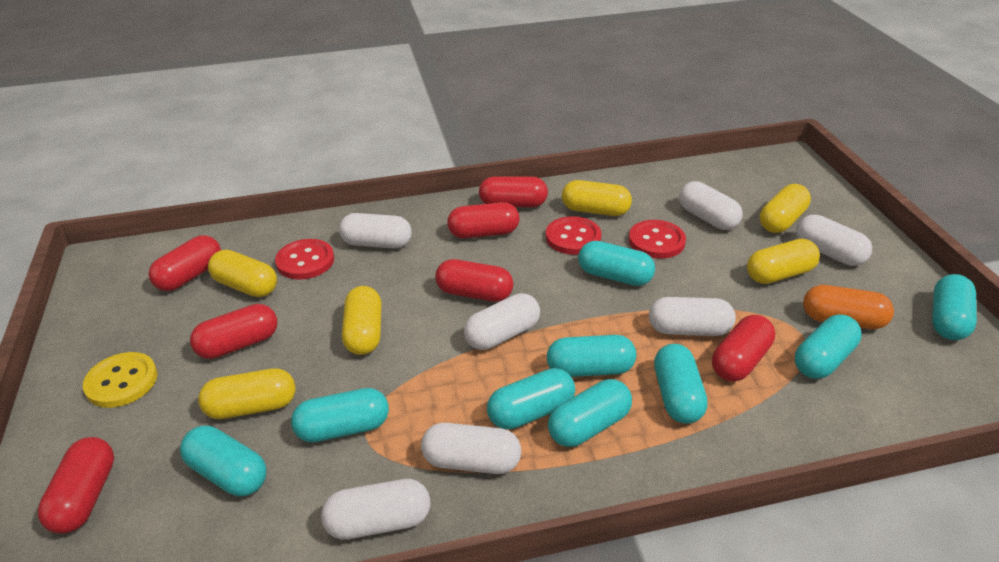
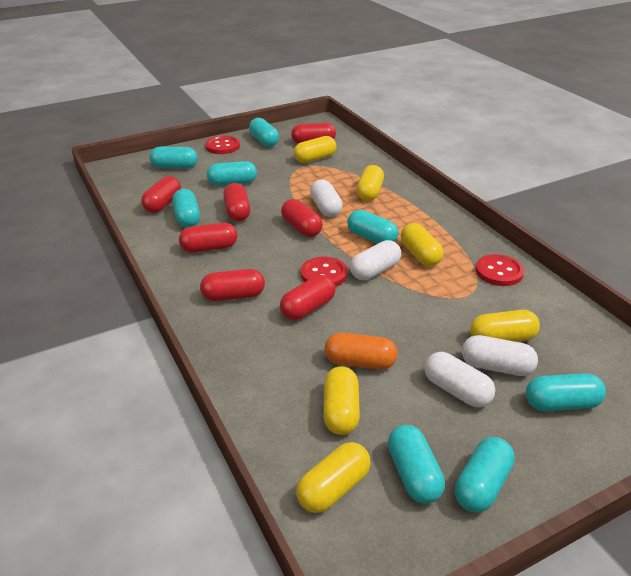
turquoise capsule: 9 -> 8
white capsule: 7 -> 4
yellow button: 1 -> 0

